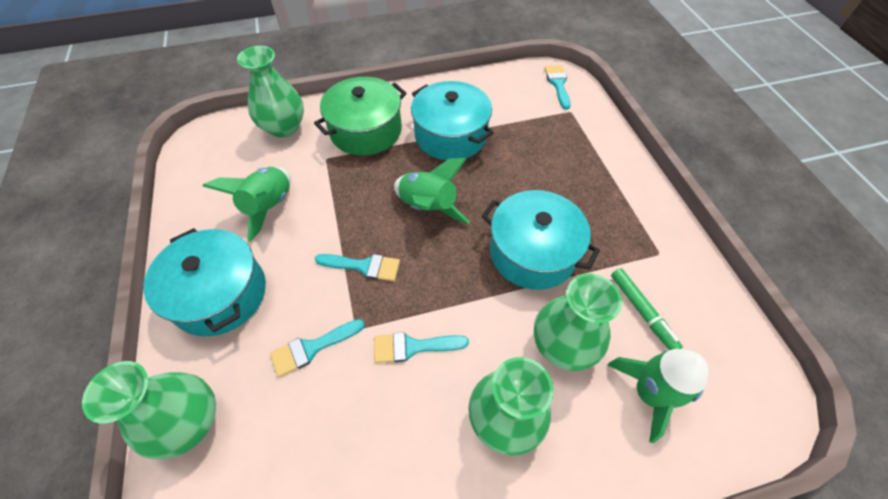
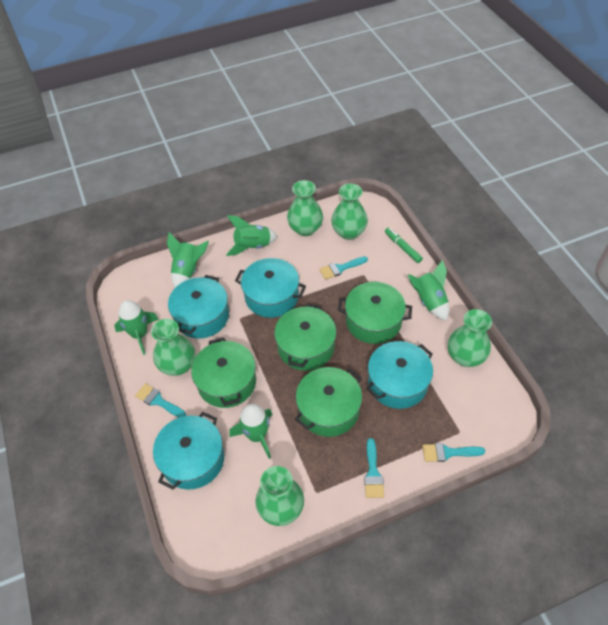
green pot: 1 -> 4
green rocket: 3 -> 5
green vase: 4 -> 5
turquoise pot: 3 -> 4

